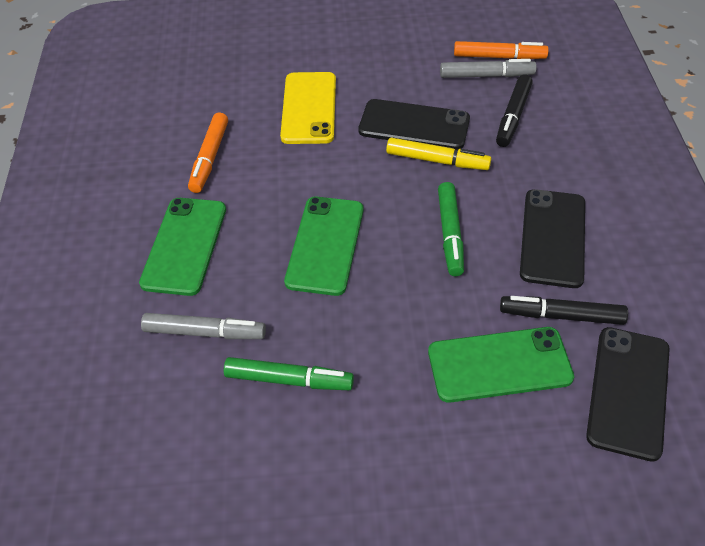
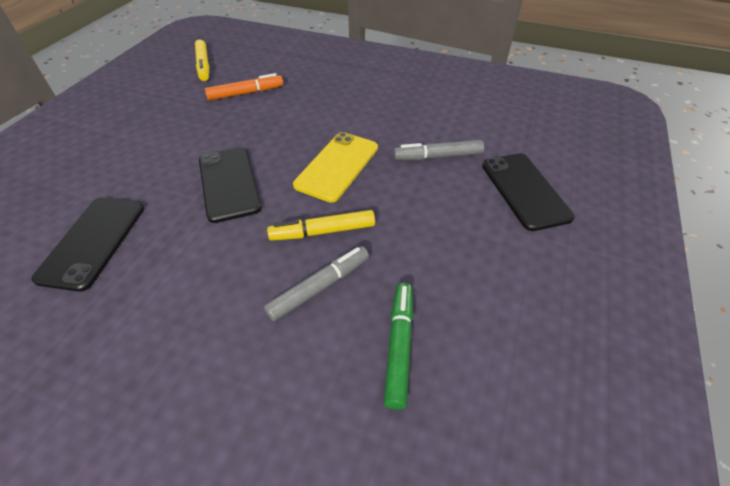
black marker: 2 -> 0
green marker: 2 -> 1
green phone: 3 -> 0
orange marker: 2 -> 1
yellow marker: 1 -> 2

